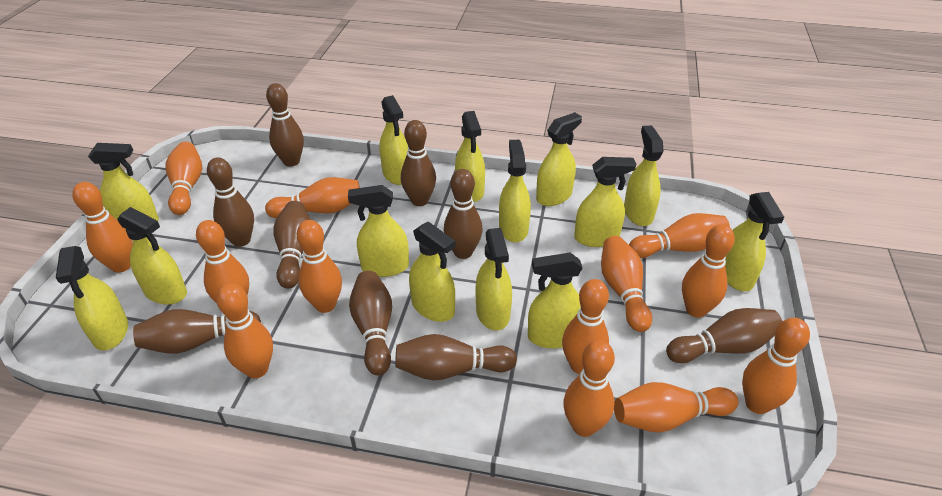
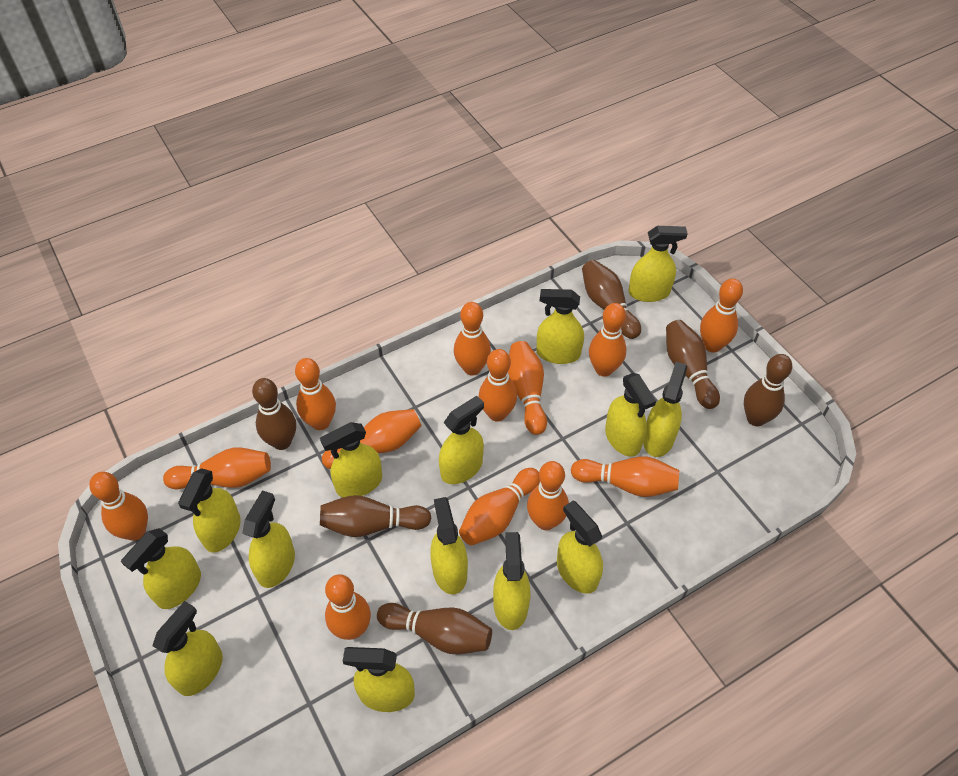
brown bowling pin: 9 -> 6

